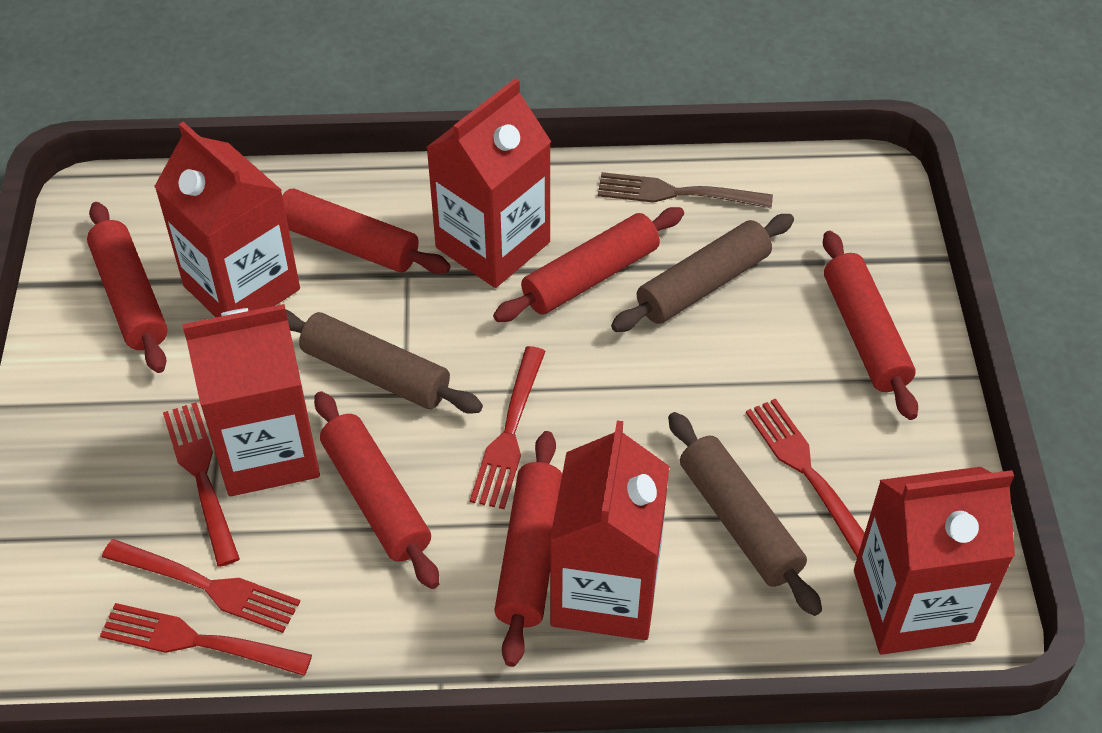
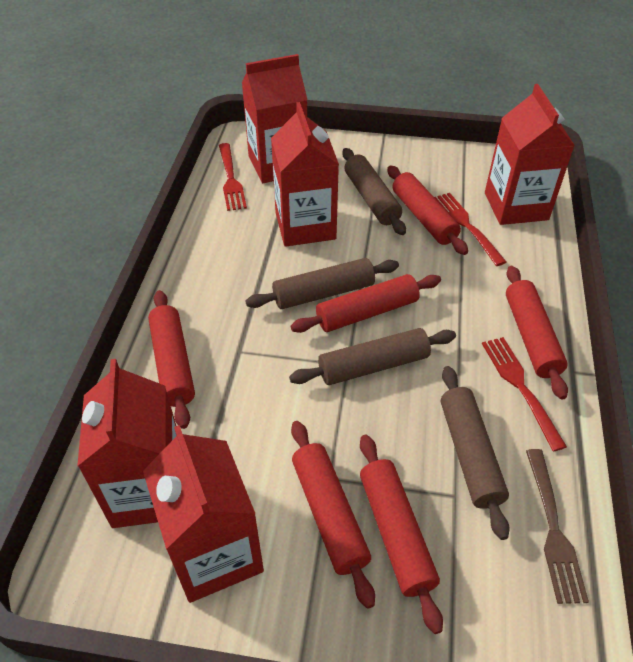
brown rolling pin: 3 -> 4
red fork: 5 -> 3

